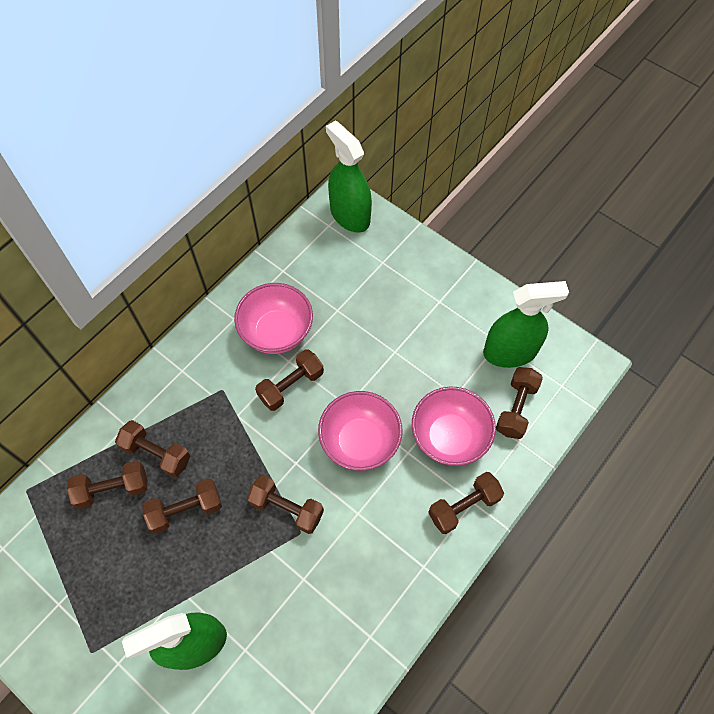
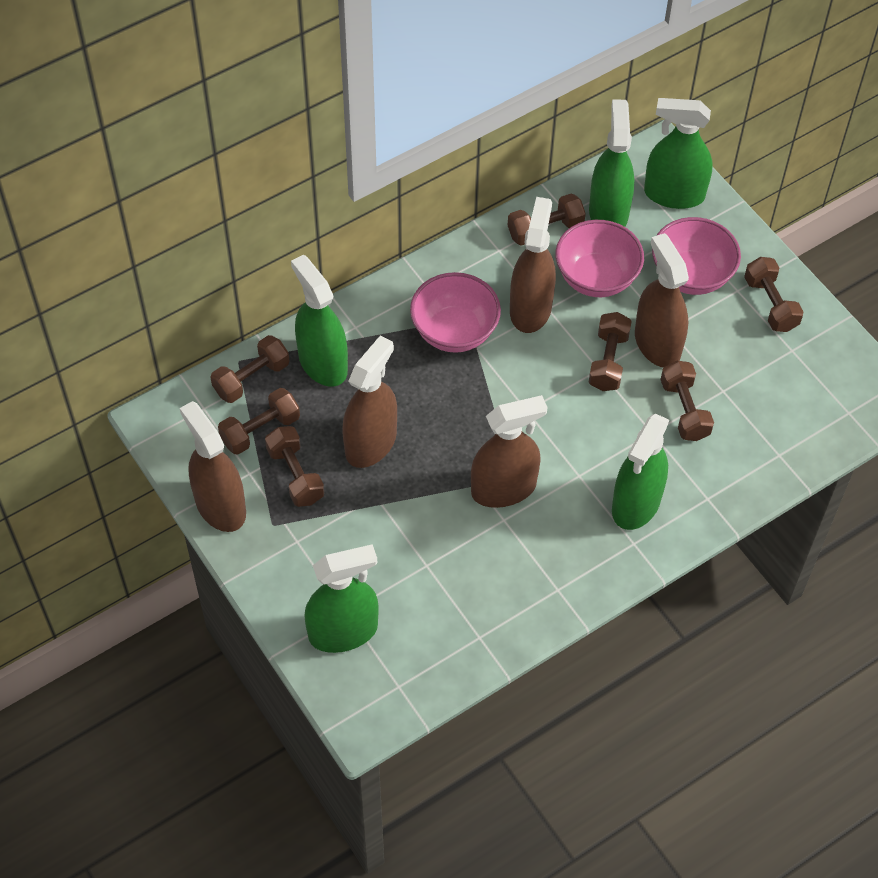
brown spray bottle: 0 -> 5
green spray bottle: 3 -> 5

